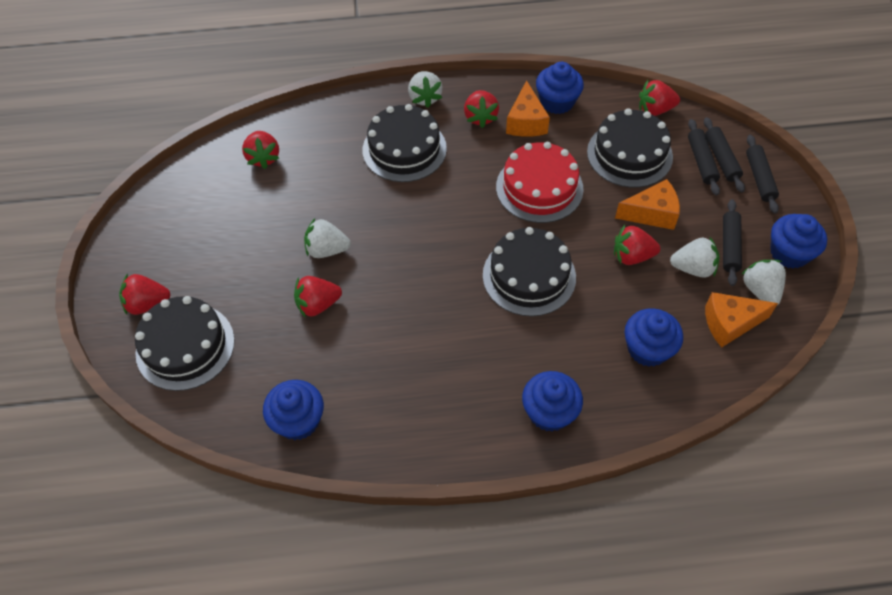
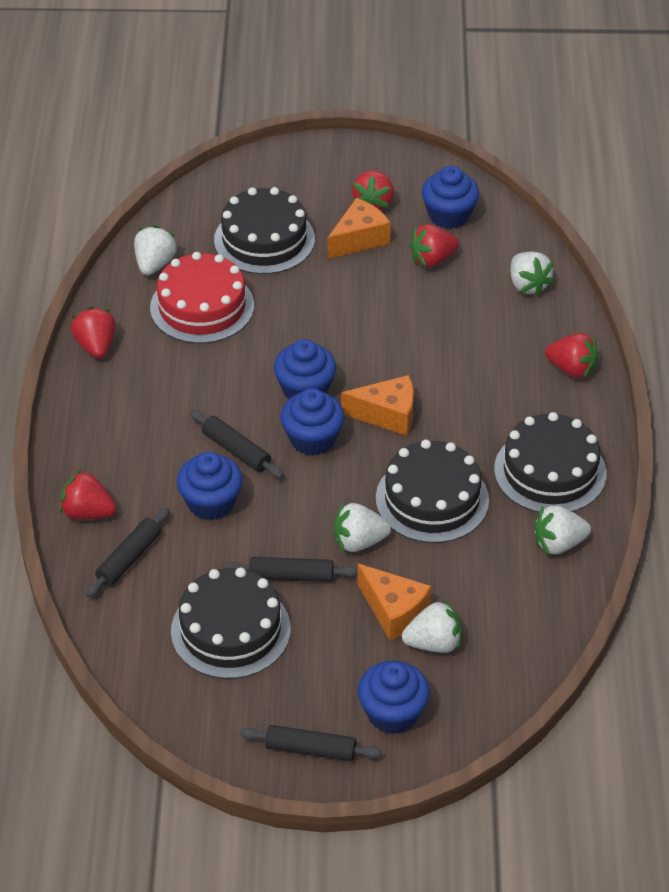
red strawberry: 6 -> 5
white strawberry: 4 -> 5

